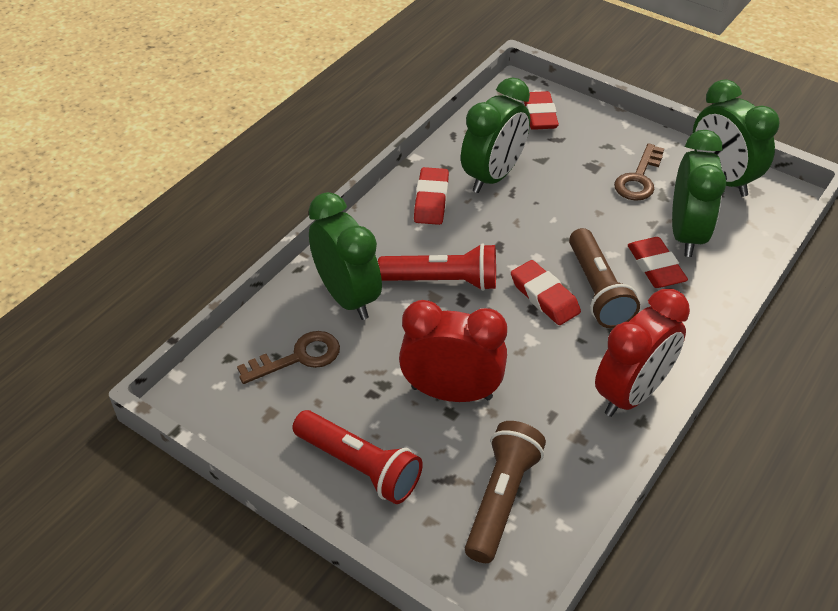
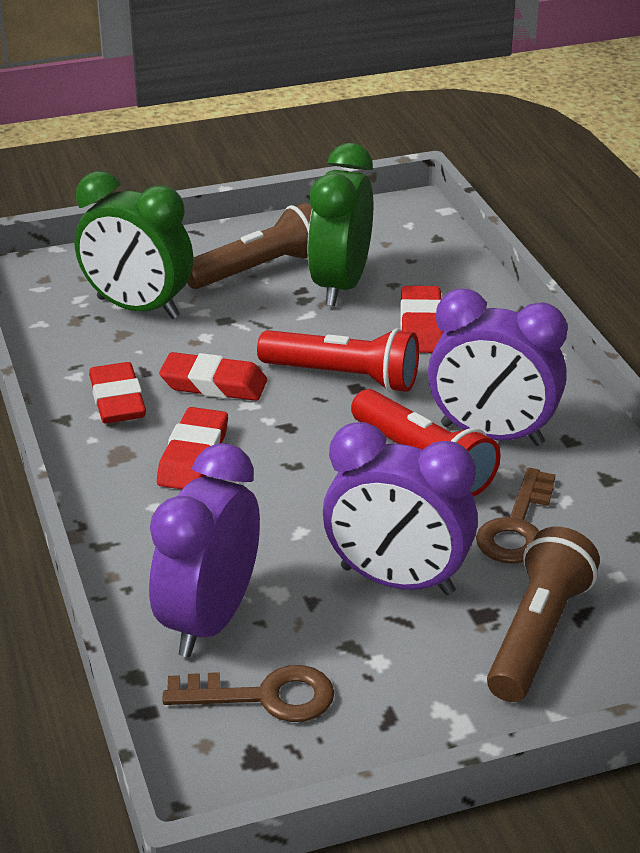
green clock: 4 -> 2
purple clock: 0 -> 3
red clock: 2 -> 0

